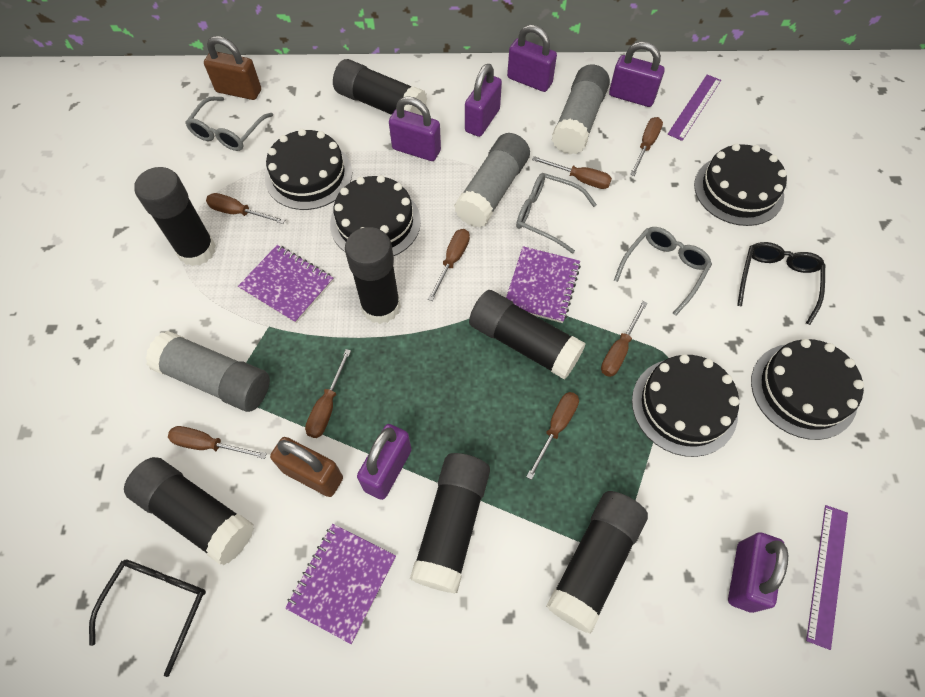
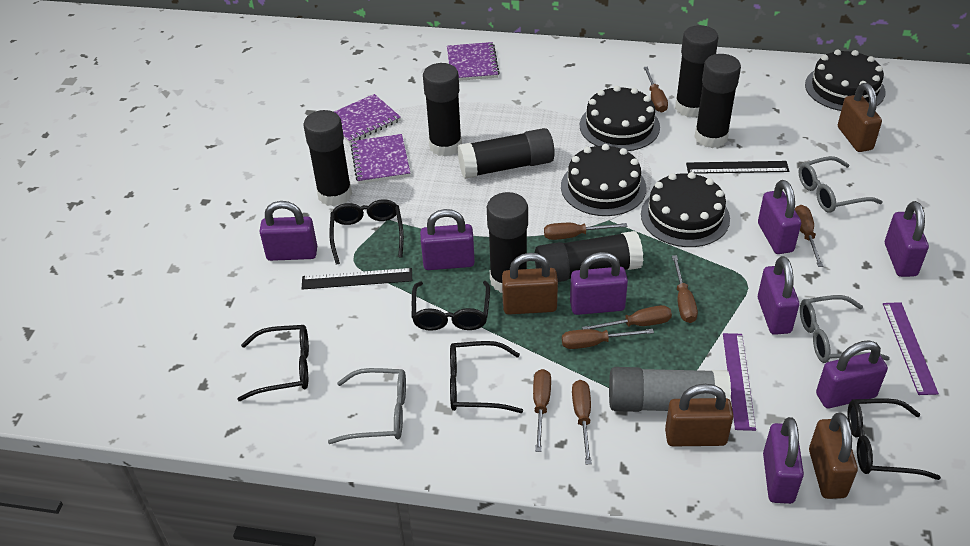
black cake: 5 -> 4
black glasses: 2 -> 5
black ruler: 0 -> 2
brown padlock: 2 -> 4
grey glue stick: 3 -> 1
purple padlock: 6 -> 8

